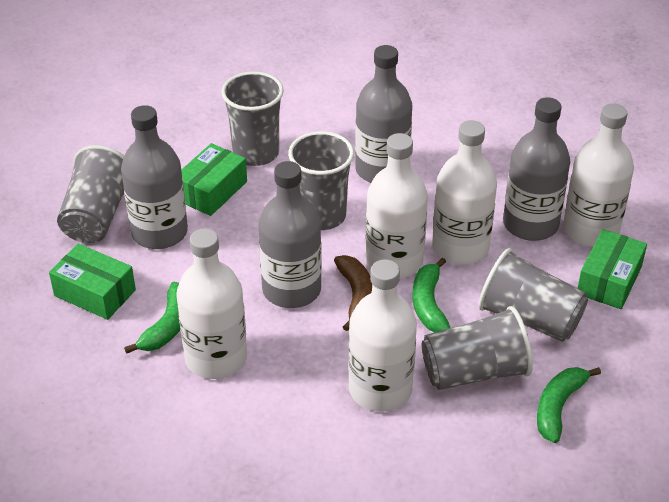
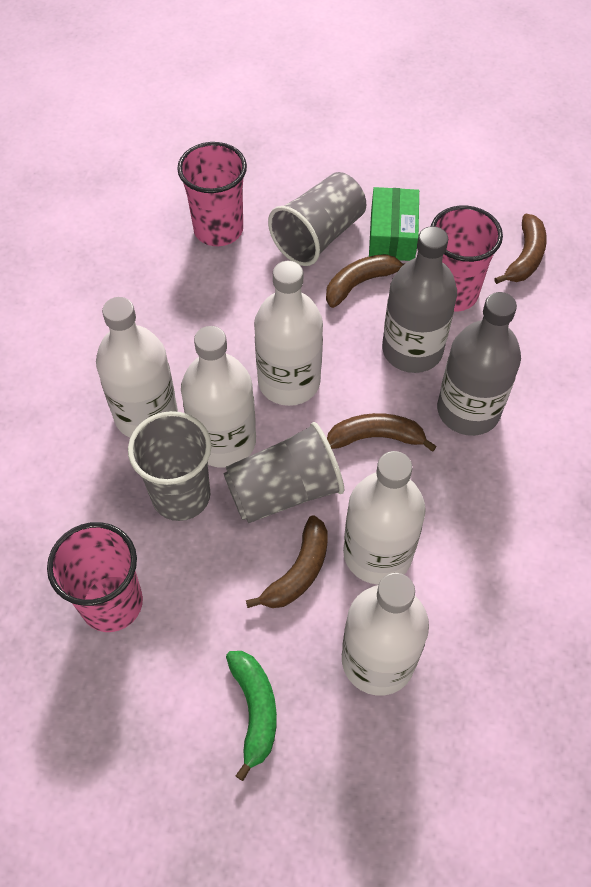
brown banana: 1 -> 4
green banana: 3 -> 1
green box: 3 -> 1
grey bottle: 4 -> 2
grey cup: 5 -> 3
pink cup: 0 -> 3

